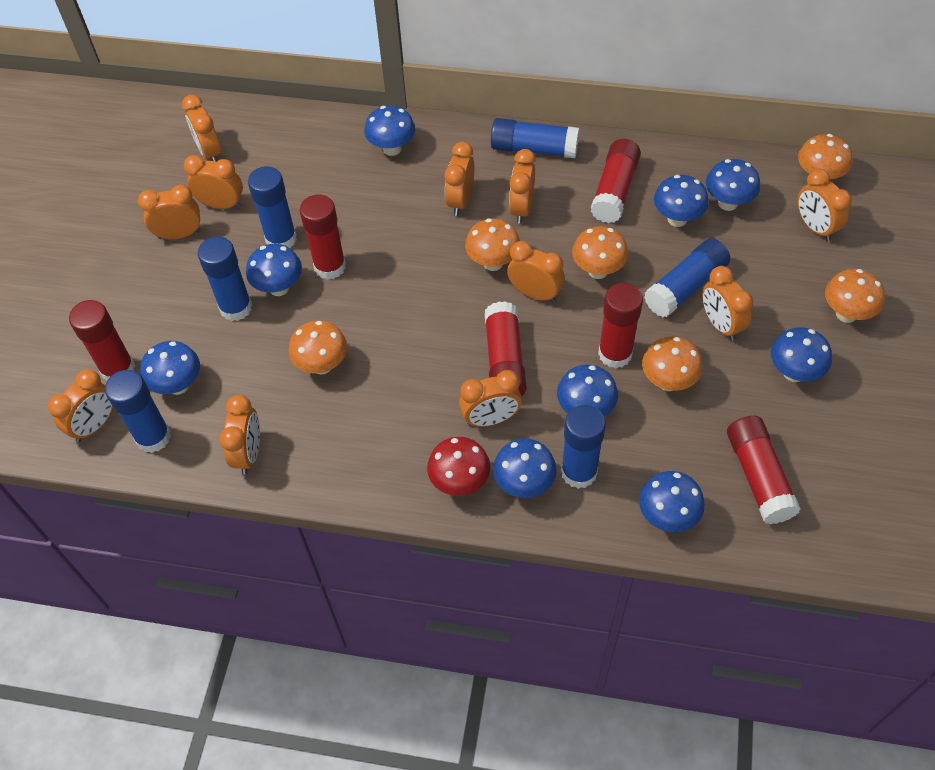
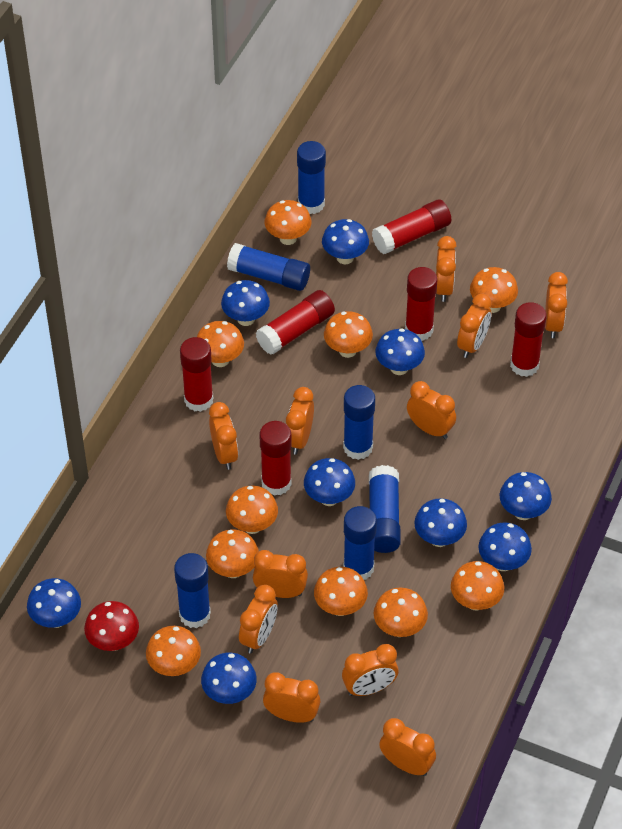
orange mushroom: 6 -> 10

